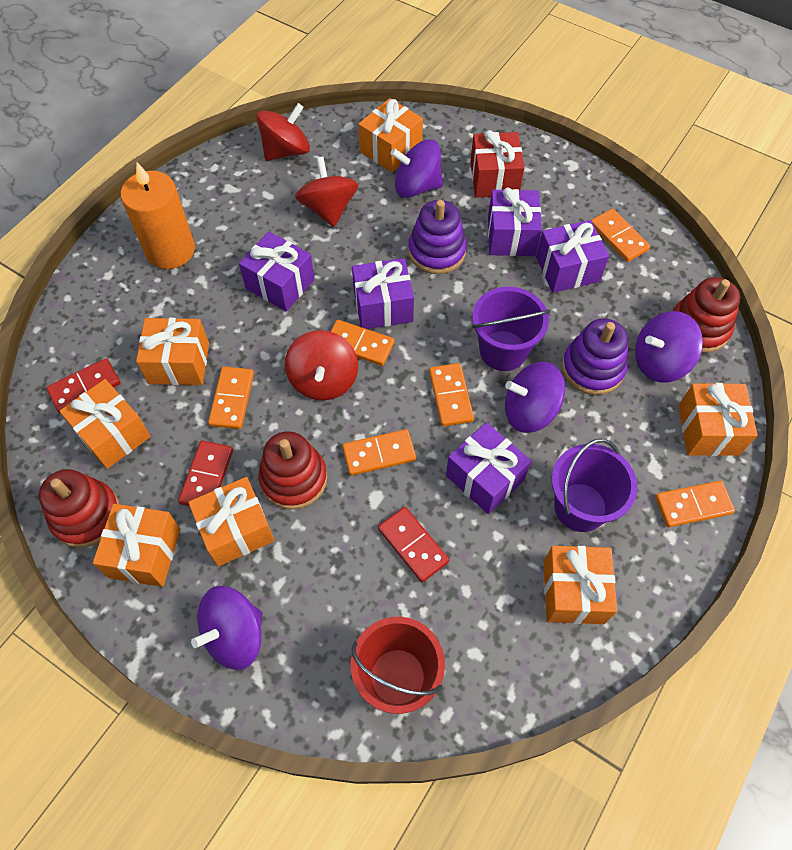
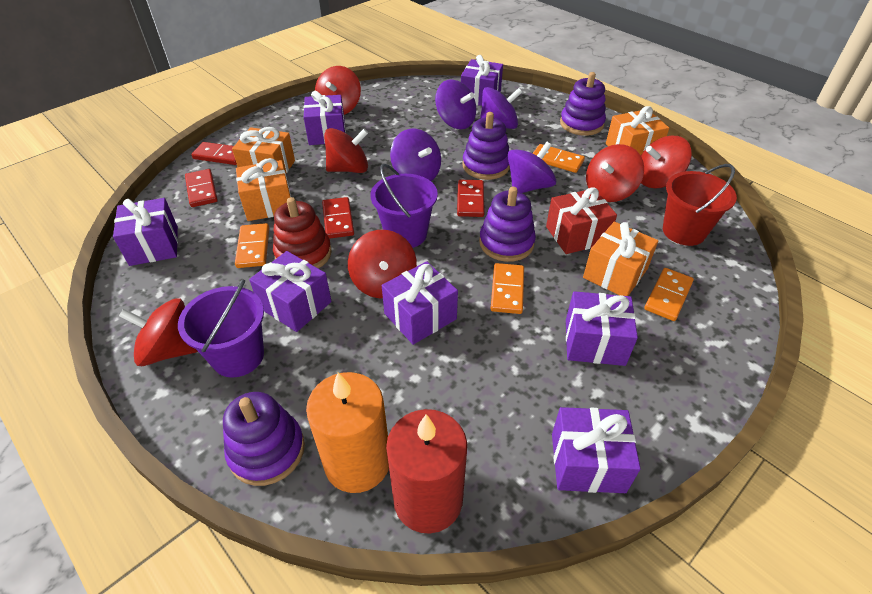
orange domino: 6 -> 4
orange gift: 7 -> 4
purple gift: 5 -> 7
purple stacking toy: 2 -> 4
red candle: 0 -> 1
red domino: 3 -> 4
red spinning top: 3 -> 6
red stacking toy: 3 -> 1

